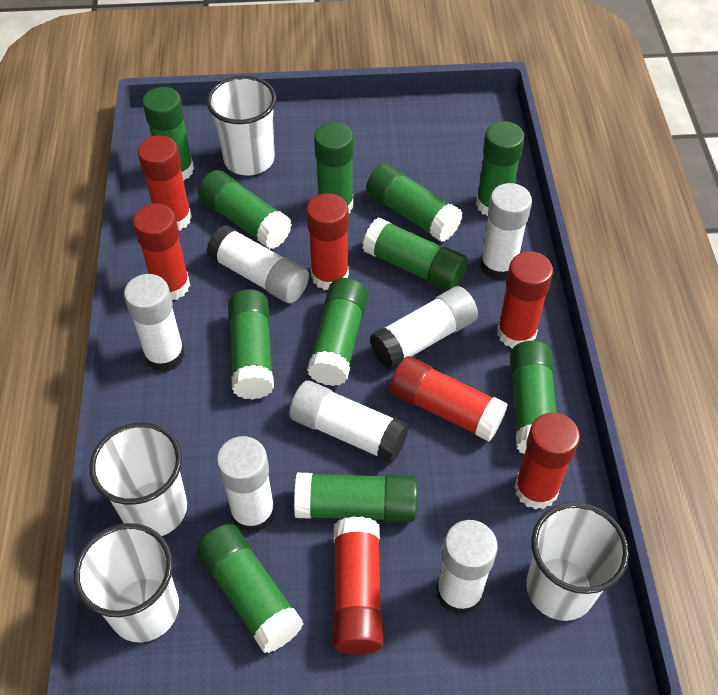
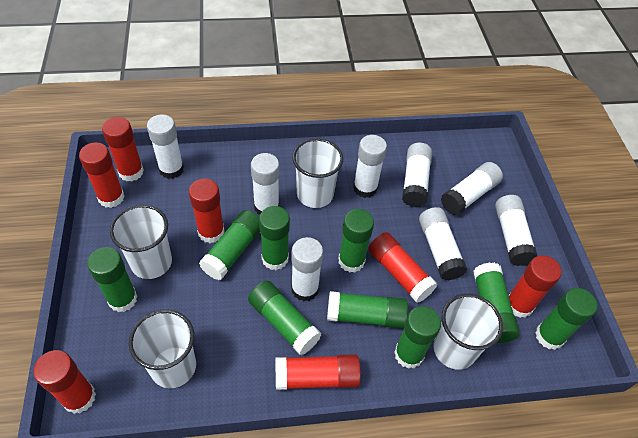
green glue stick: 11 -> 9
white glue stick: 7 -> 8

